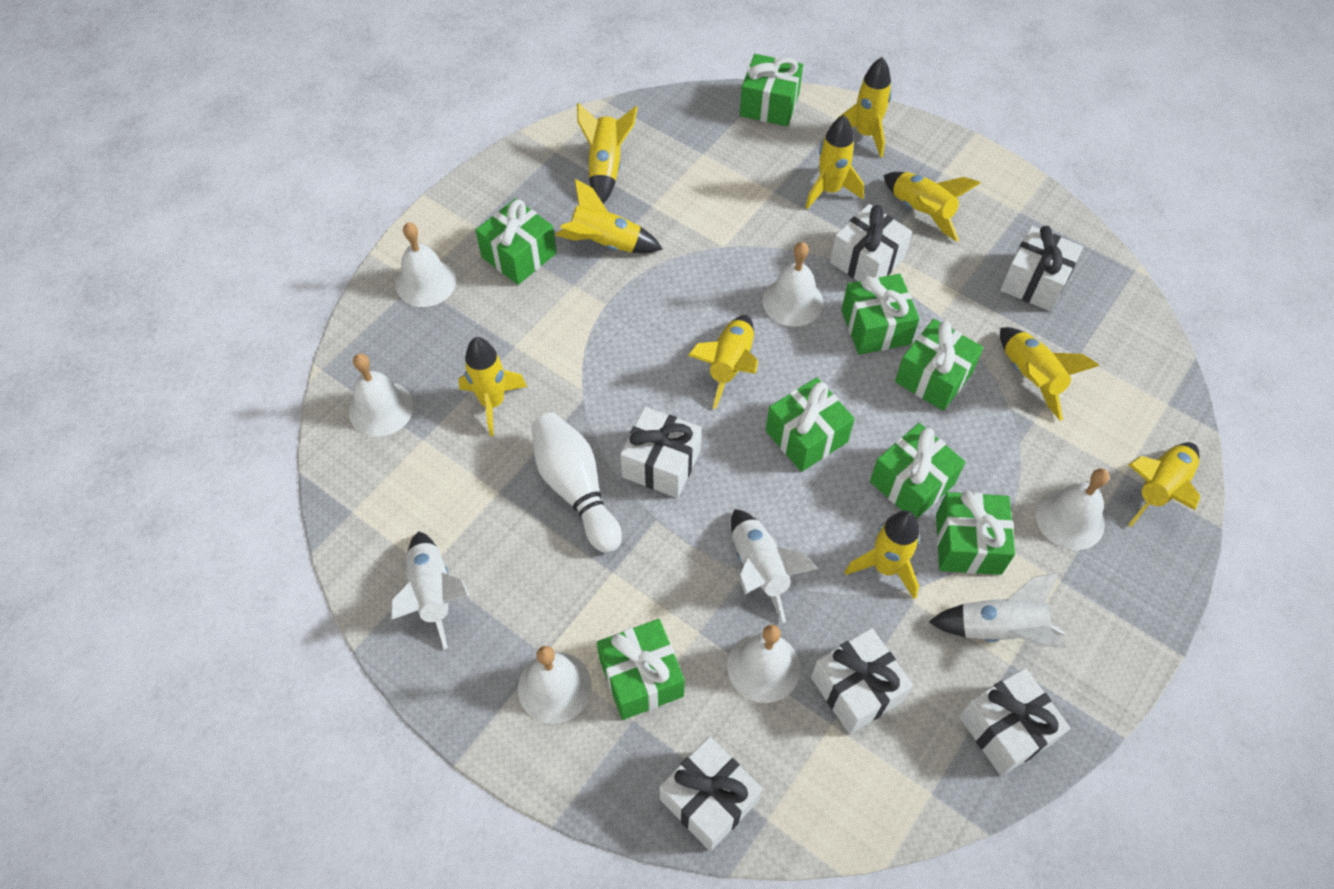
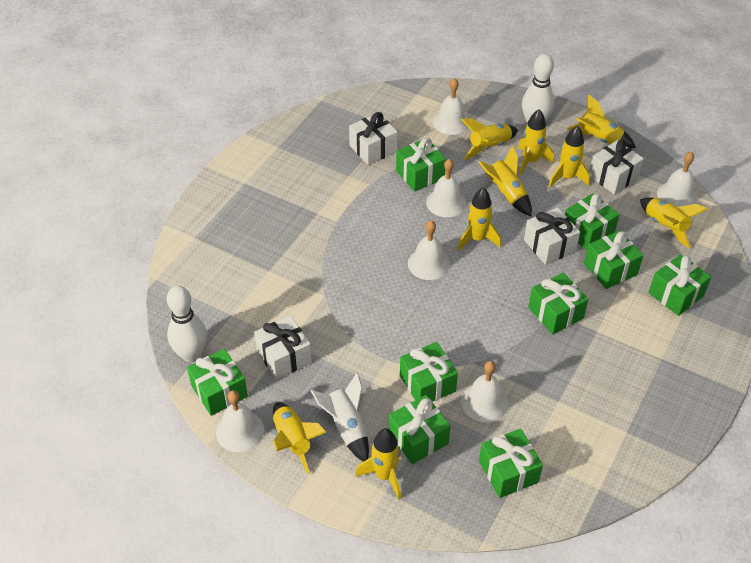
green gift: 8 -> 9
white bowling pin: 1 -> 2
white gift: 6 -> 4
white rocket: 3 -> 1
yellow rocket: 10 -> 9

